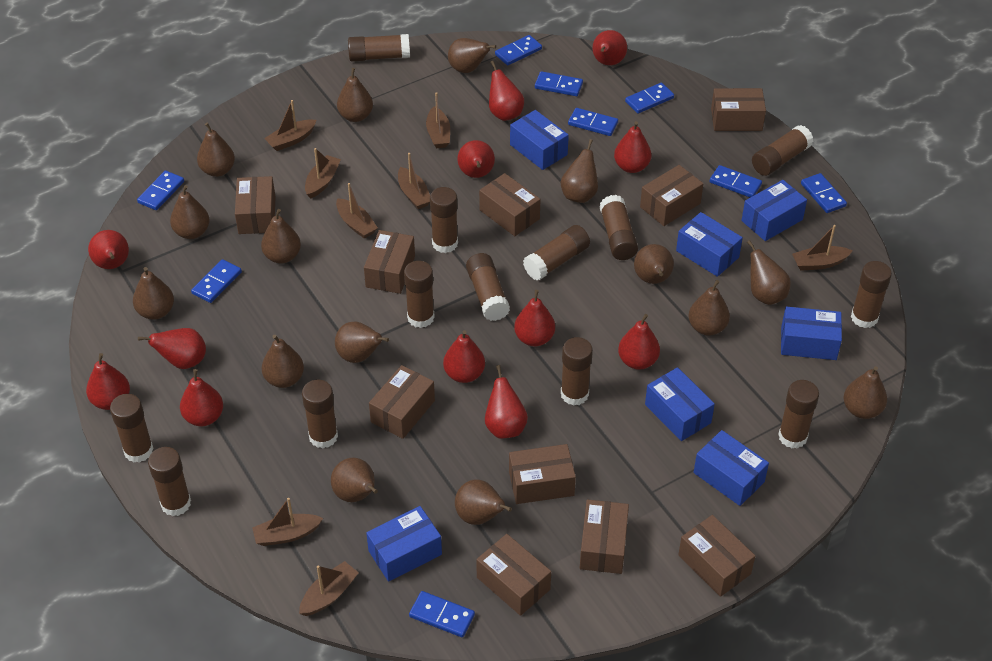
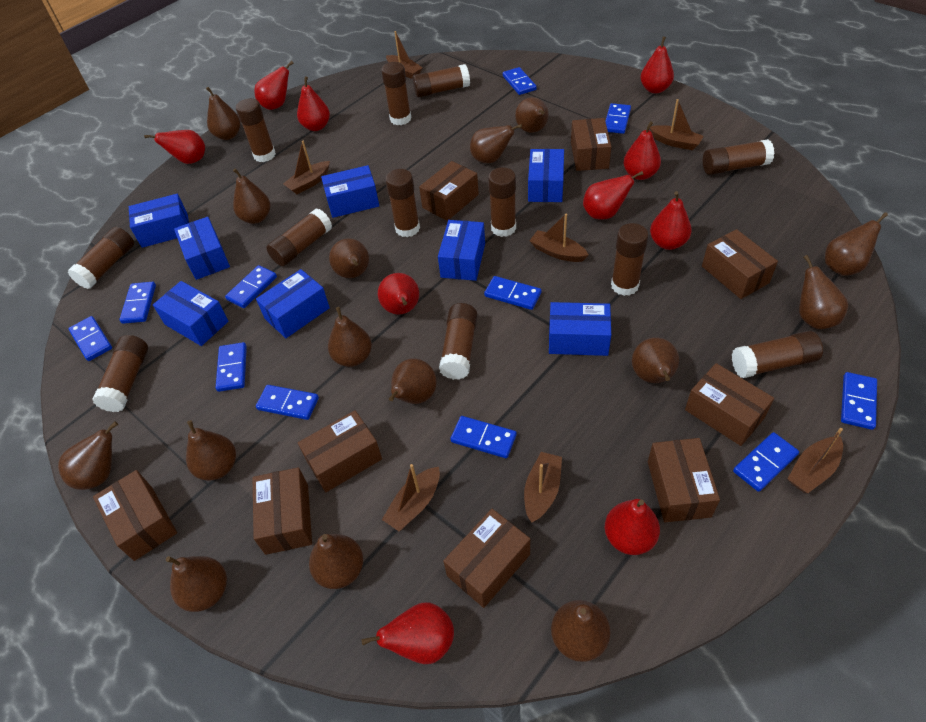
blue box: 7 -> 8
blue domino: 9 -> 11
brown boat: 8 -> 7
brown box: 10 -> 9
brown glue stick: 13 -> 12
red pear: 12 -> 10

